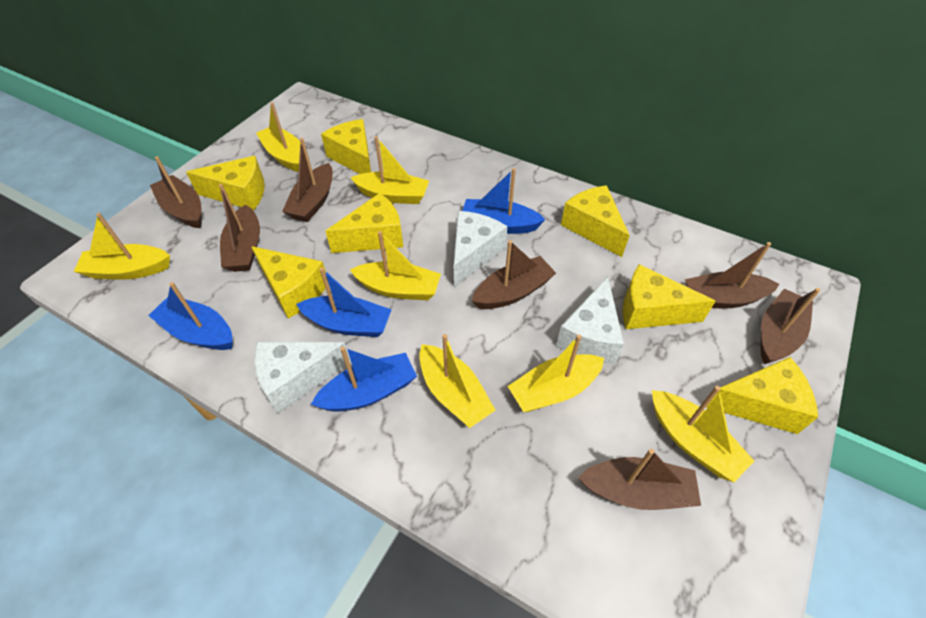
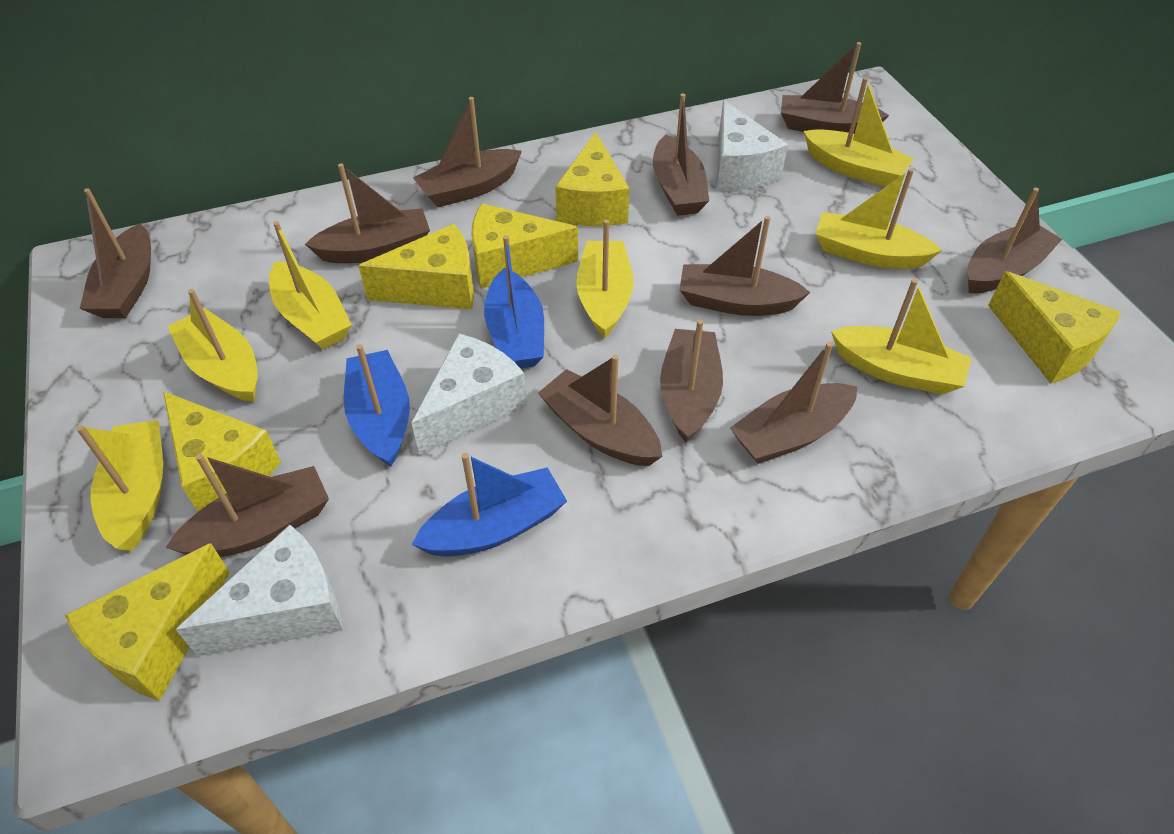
blue boat: 4 -> 3
brown boat: 7 -> 11
yellow cheese: 7 -> 6

